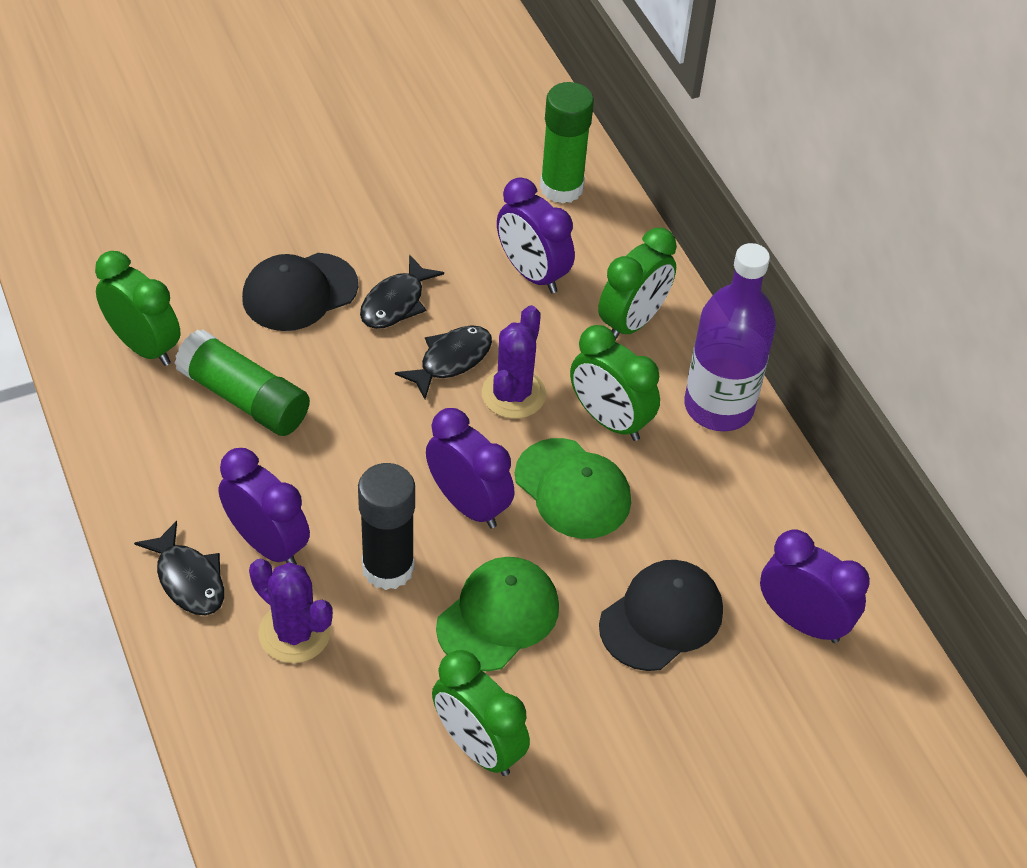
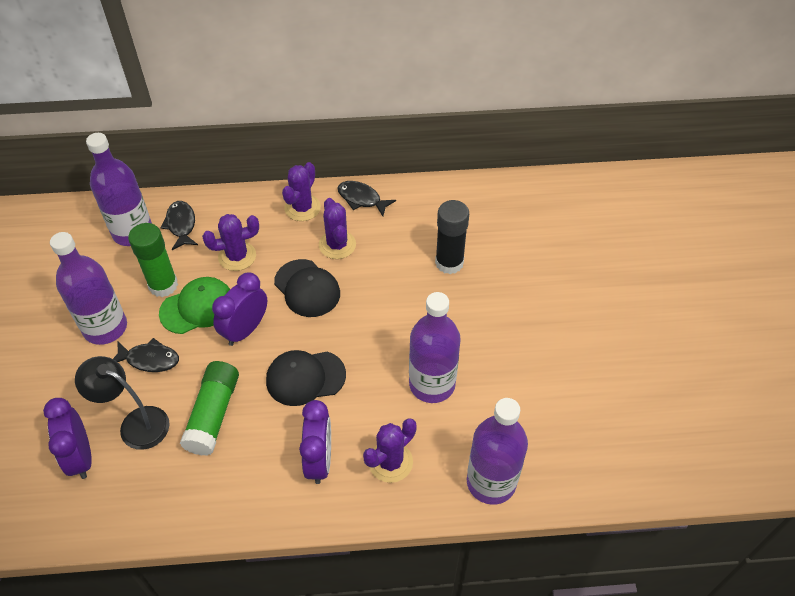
black lamp: 0 -> 1
green cap: 2 -> 1
green clock: 4 -> 0
purple bottle: 1 -> 4
purple cactus: 2 -> 4
purple clock: 4 -> 3

